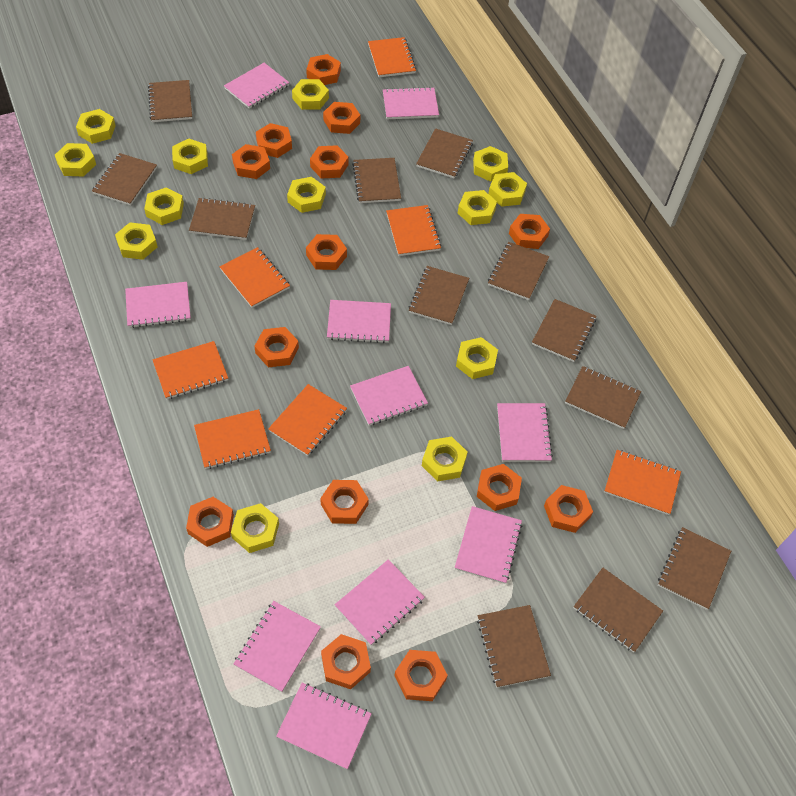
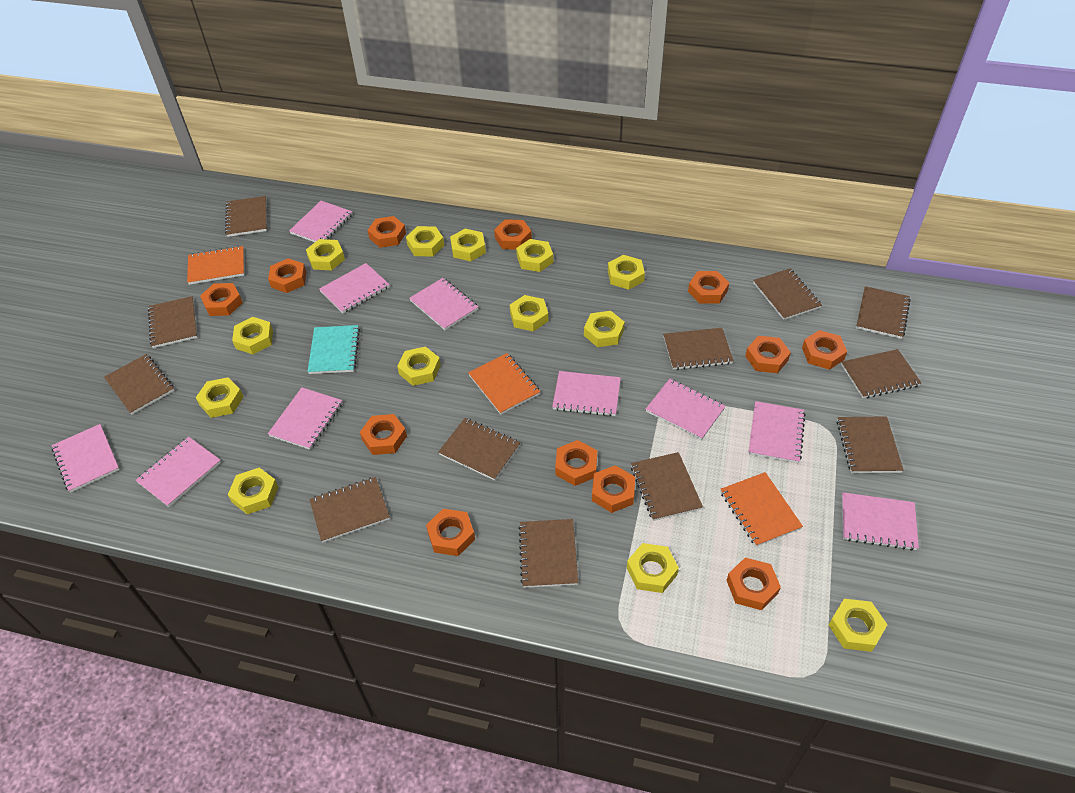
orange notebook: 7 -> 3
orange nut: 14 -> 12
turquoise notebook: 0 -> 1

